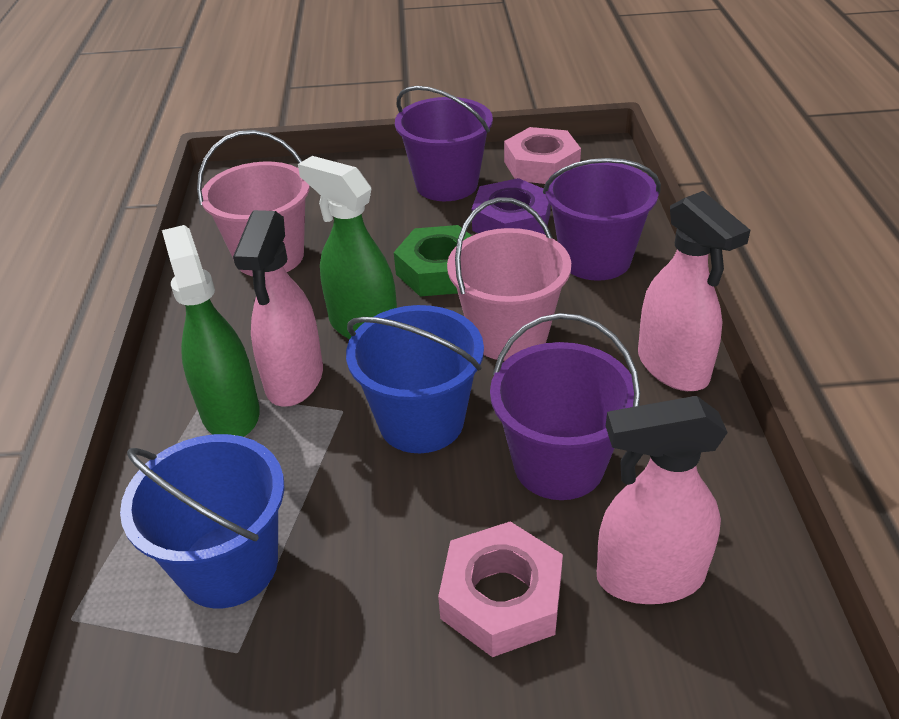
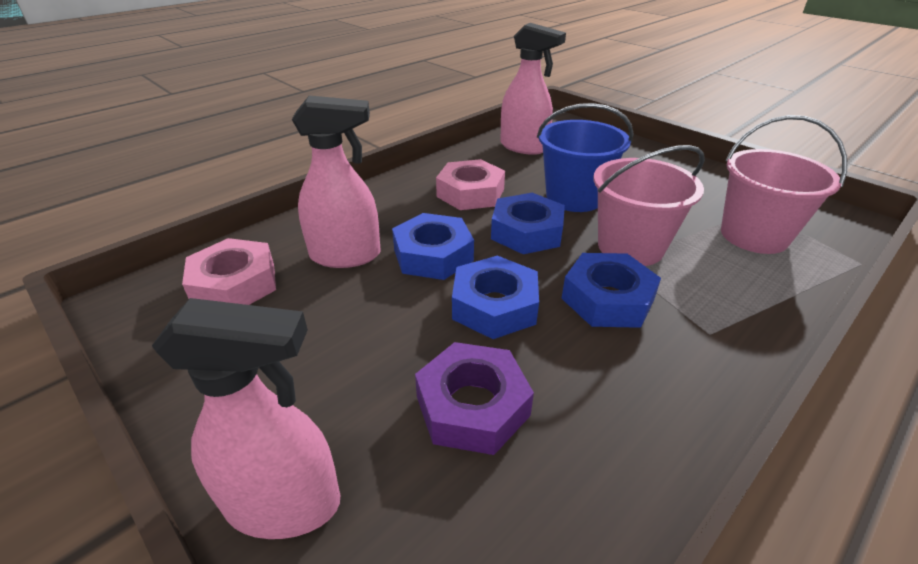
blue bucket: 2 -> 1
blue nut: 0 -> 4
green nut: 1 -> 0
green spray bottle: 2 -> 0
purple bucket: 3 -> 0

